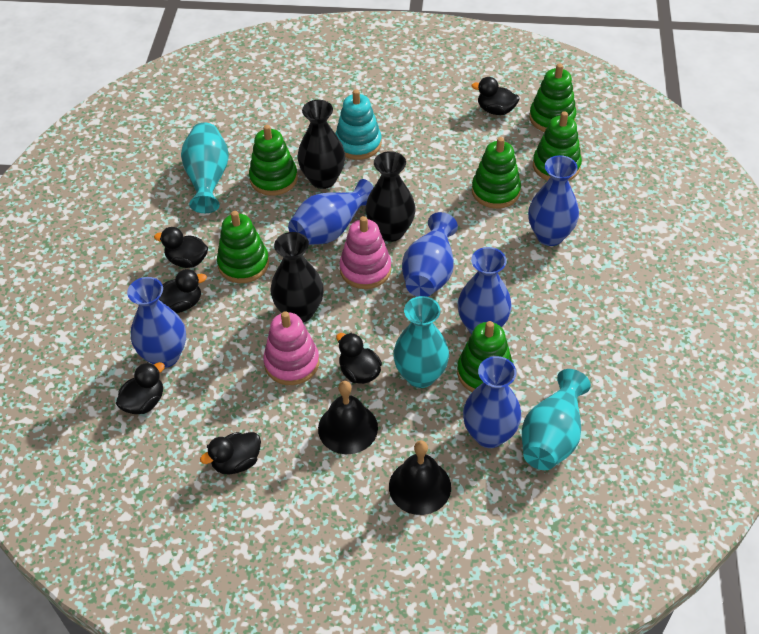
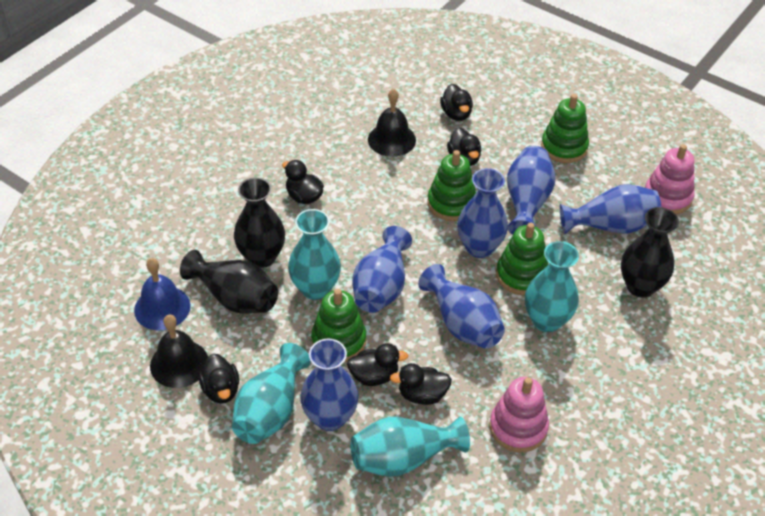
blue bell: 0 -> 1
green stacking toy: 6 -> 4
turquoise stacking toy: 1 -> 0
turquoise vase: 3 -> 4

